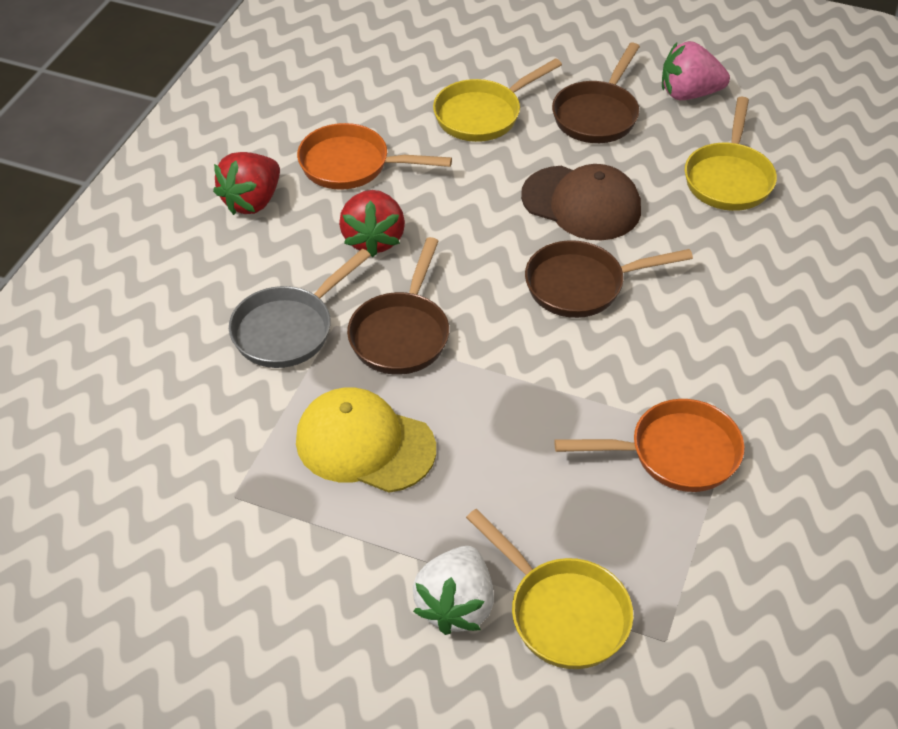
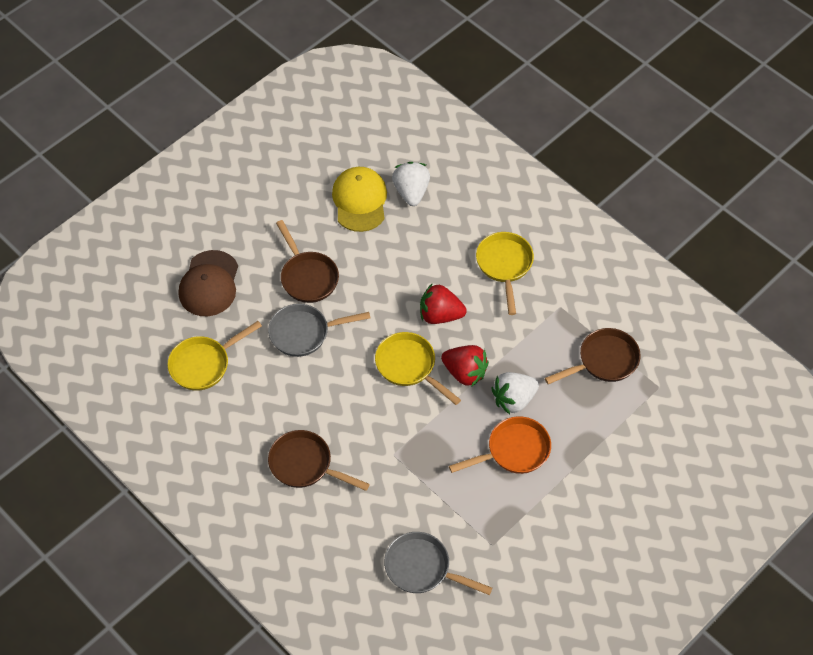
grey pan: 1 -> 2
orange pan: 2 -> 1
pink strawberry: 1 -> 0
white strawberry: 1 -> 2

